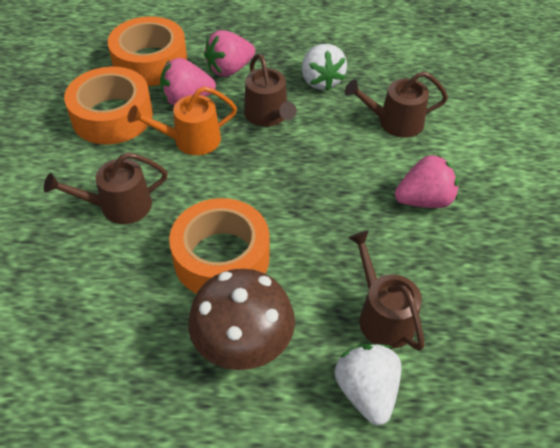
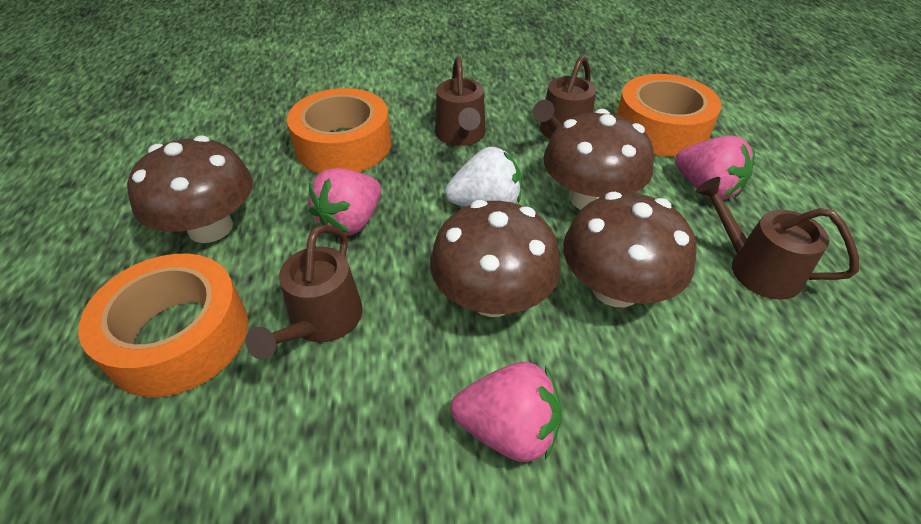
brown mushroom: 1 -> 4
orange watering can: 1 -> 0
white strawberry: 2 -> 1

